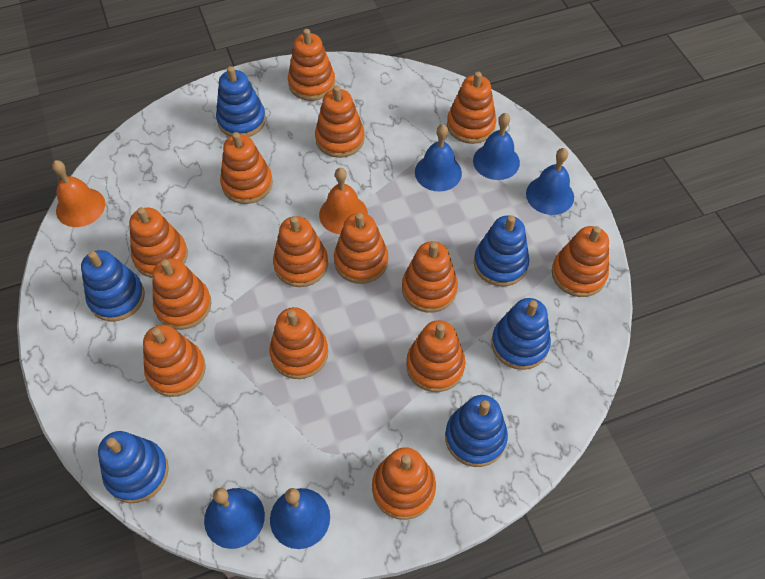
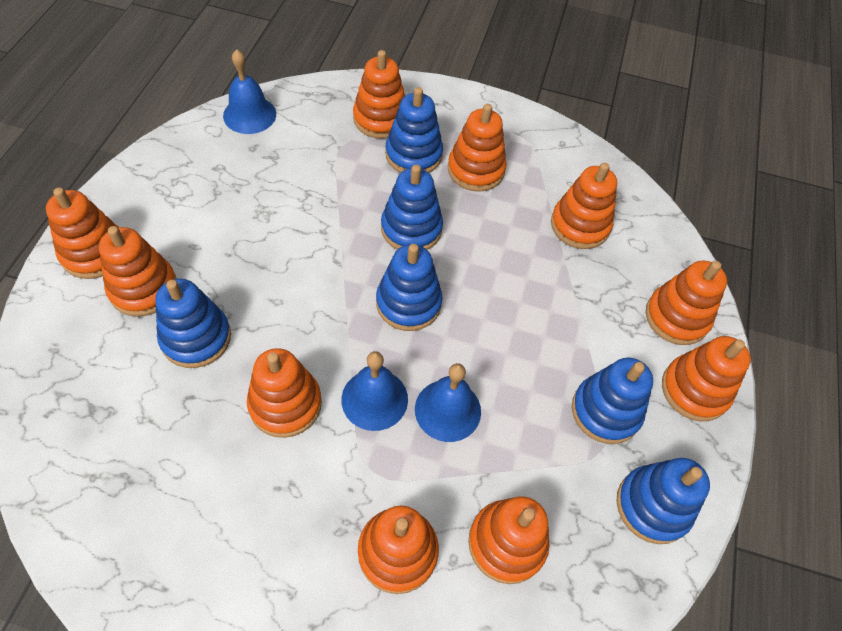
blue bell: 5 -> 3
orange bell: 2 -> 0
orange stacking toy: 14 -> 10

